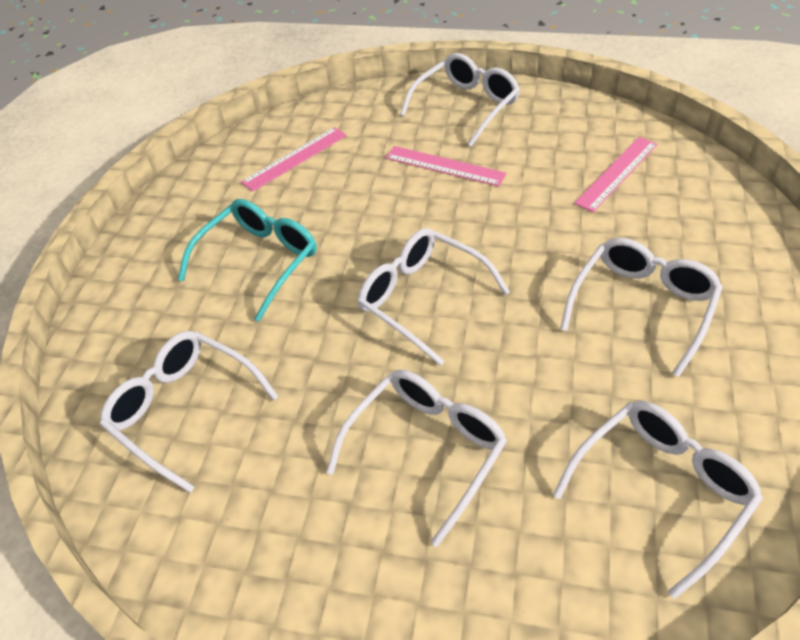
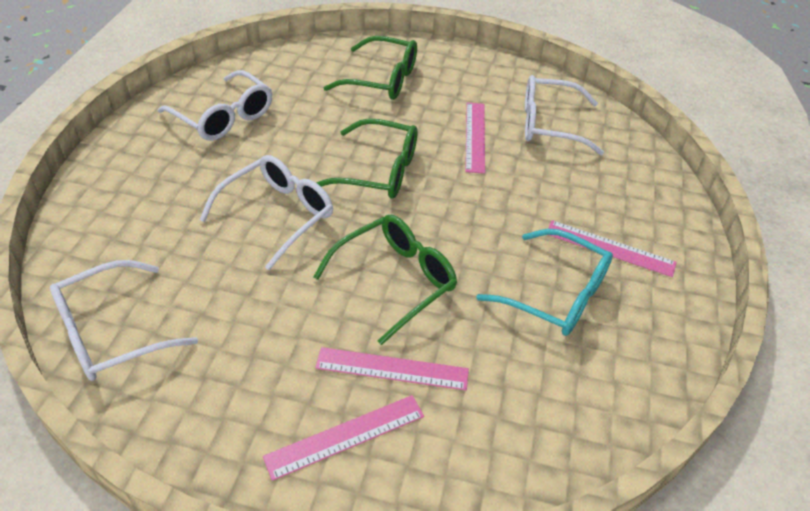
green glasses: 0 -> 3
pink ruler: 3 -> 4
white glasses: 6 -> 4

